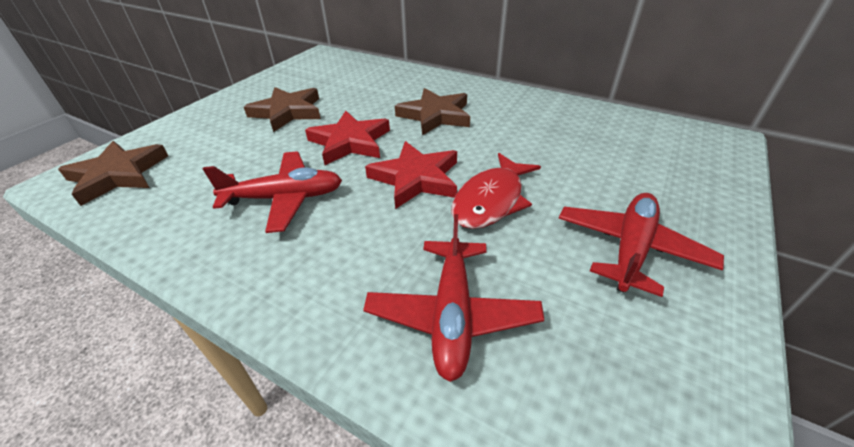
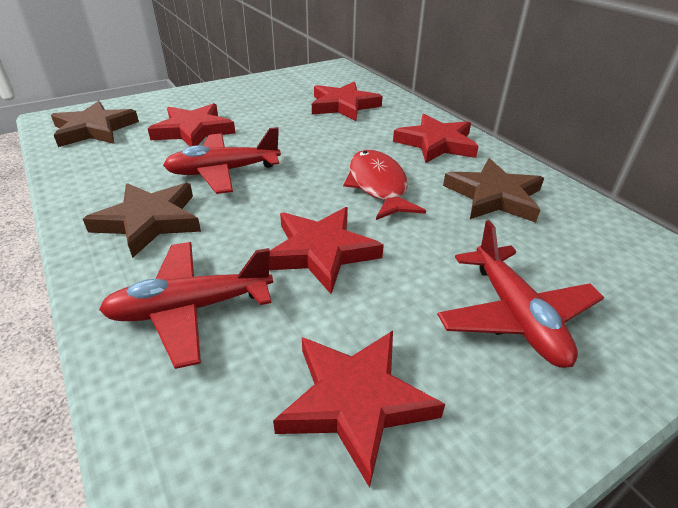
red star: 2 -> 5

